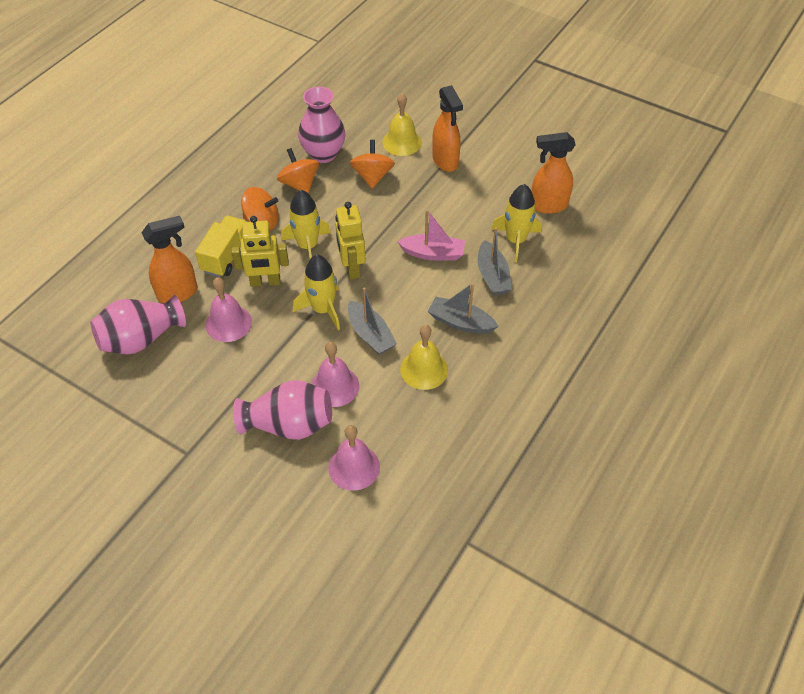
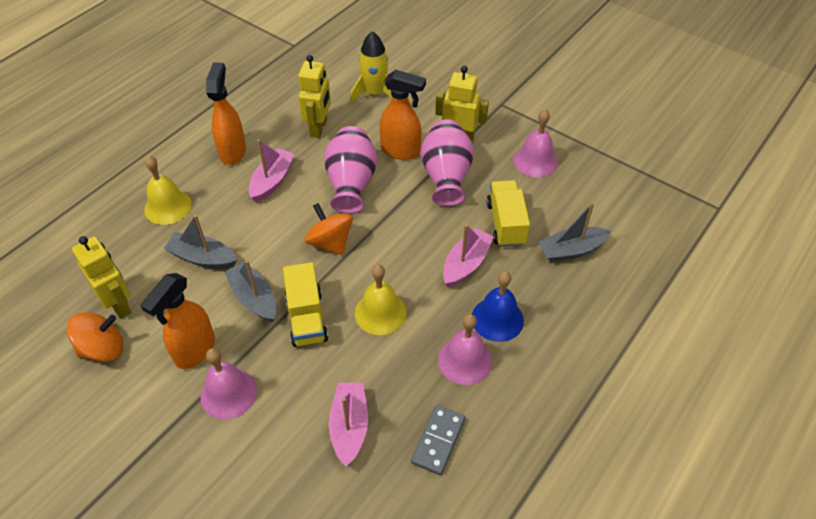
blue bell: 0 -> 1
grey domino: 0 -> 1
orange spinning top: 3 -> 2
pink boat: 1 -> 3
pink vase: 3 -> 2
yellow robot: 2 -> 3
yellow rocket: 3 -> 1
yellow truck: 1 -> 2

